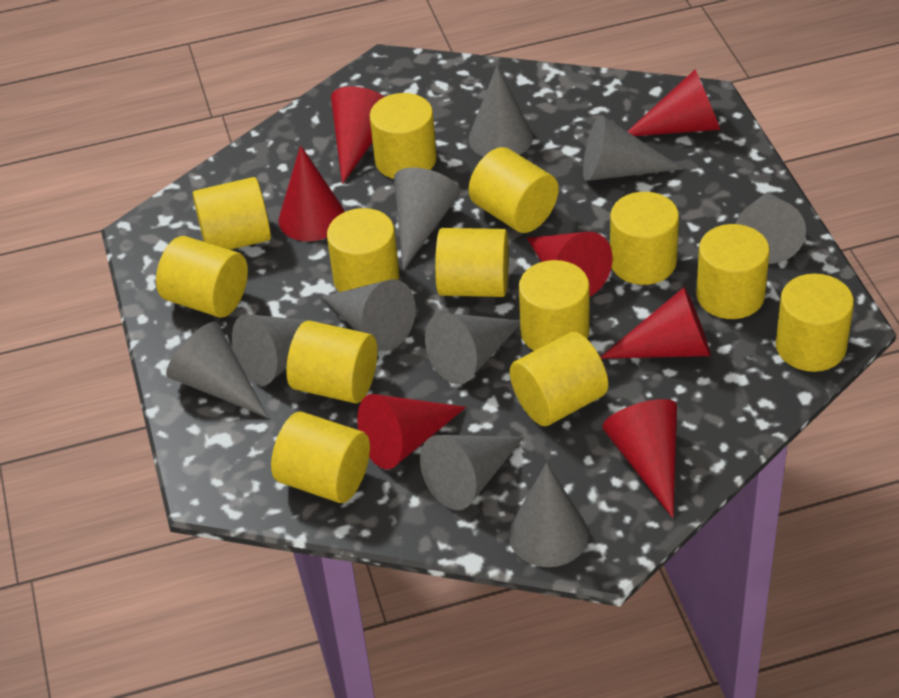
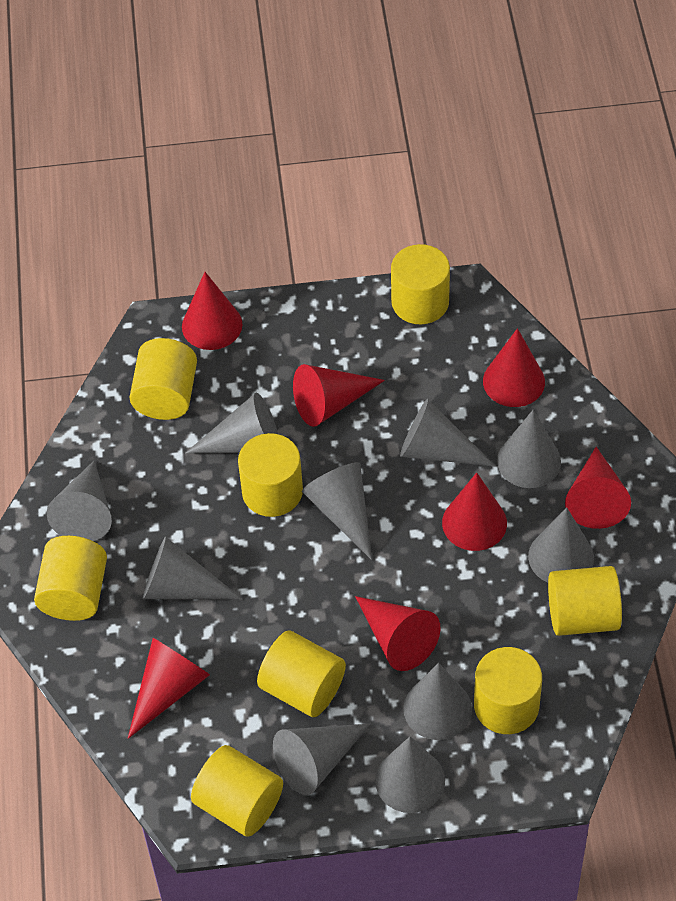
yellow cylinder: 13 -> 8

